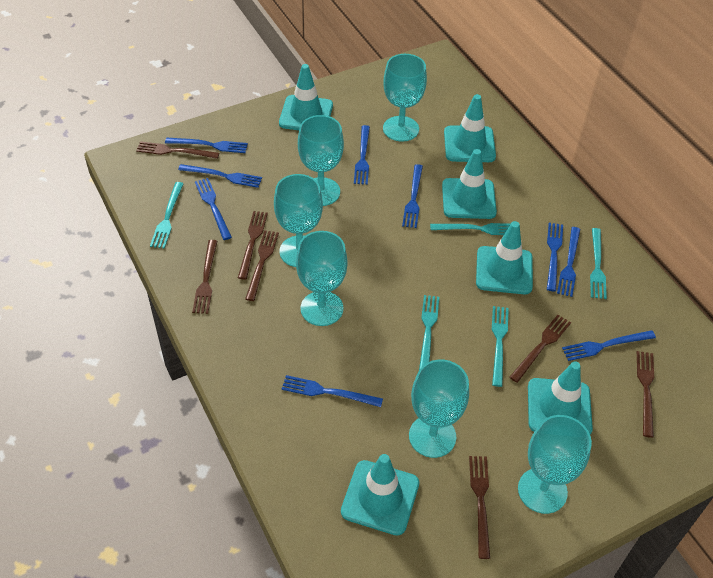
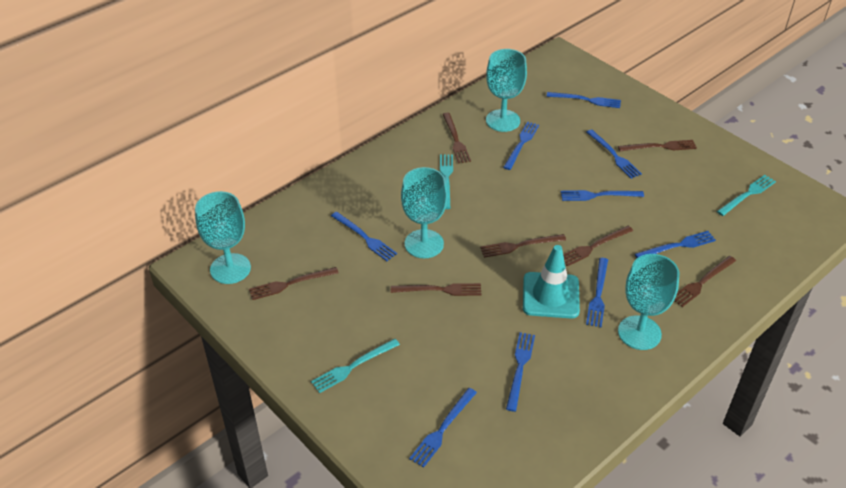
turquoise fork: 5 -> 3
turquoise goblet: 6 -> 4
turquoise traffic cone: 6 -> 1

